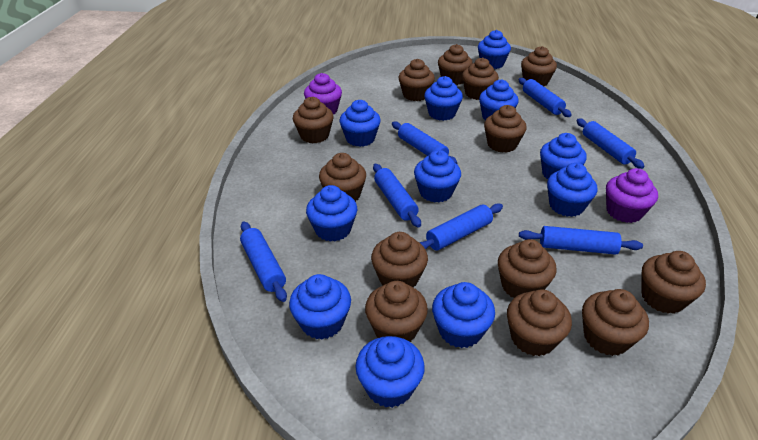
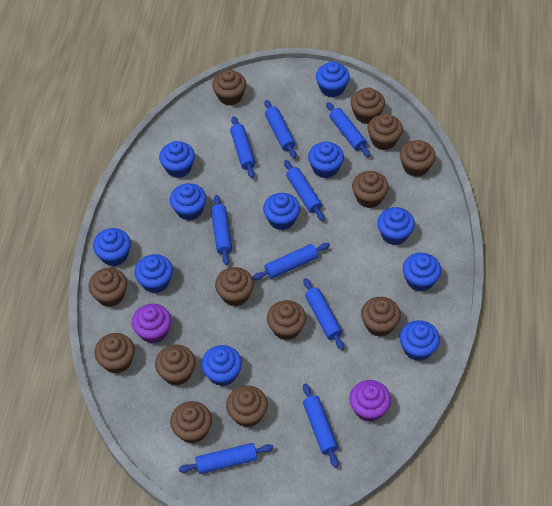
blue rolling pin: 7 -> 9

